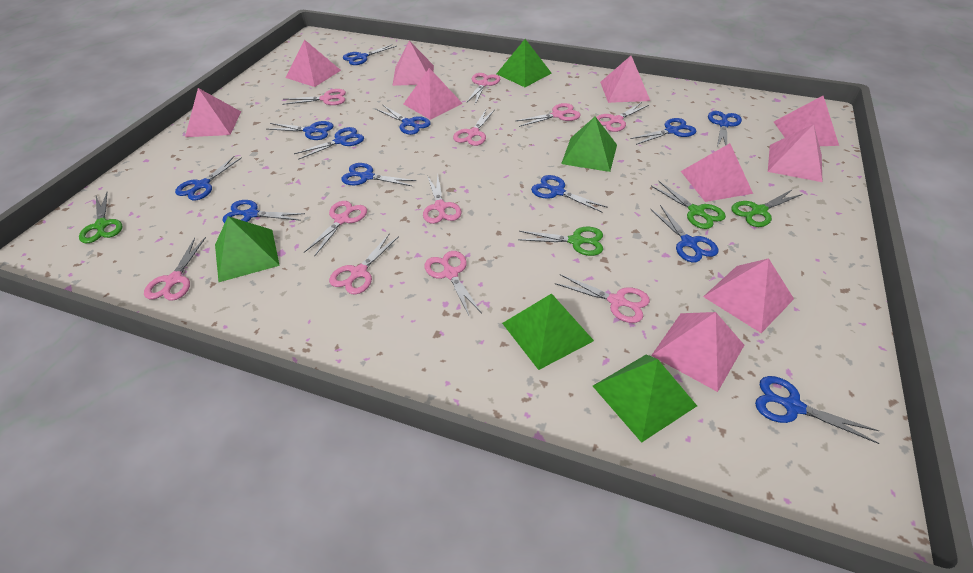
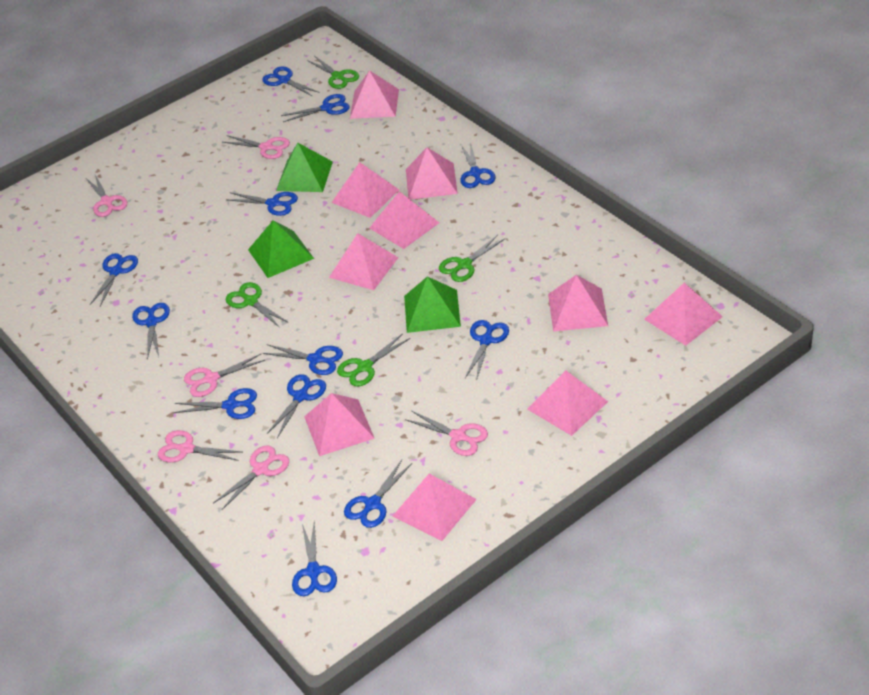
green pyramid: 5 -> 3
pink scissors: 11 -> 6

